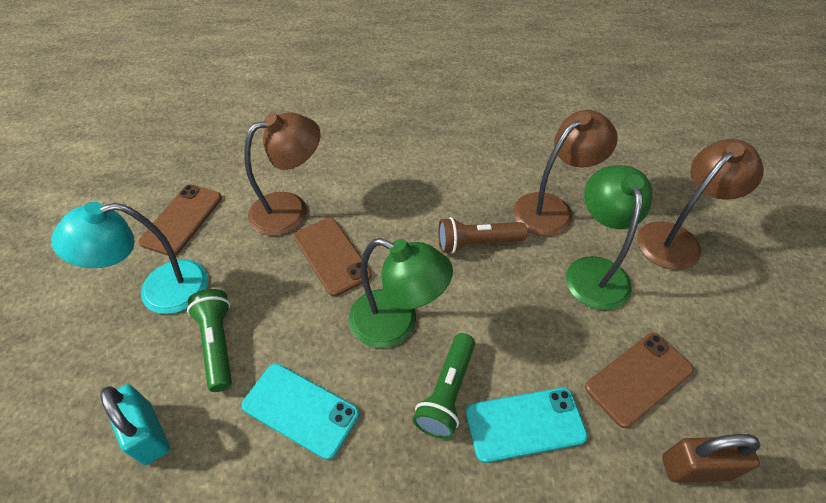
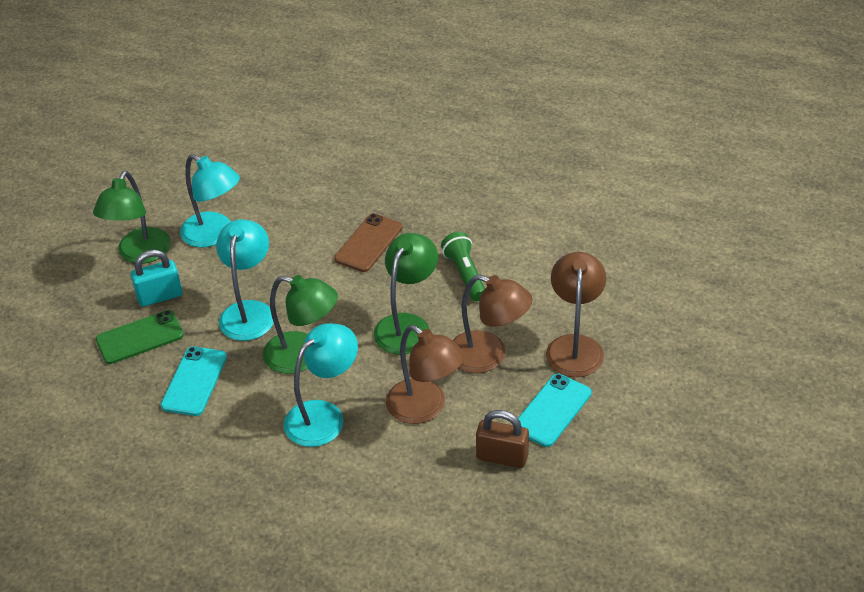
brown flashlight: 1 -> 0
brown phone: 3 -> 1
green flashlight: 2 -> 1
green lamp: 2 -> 3
green phone: 0 -> 1
turquoise lamp: 1 -> 3

